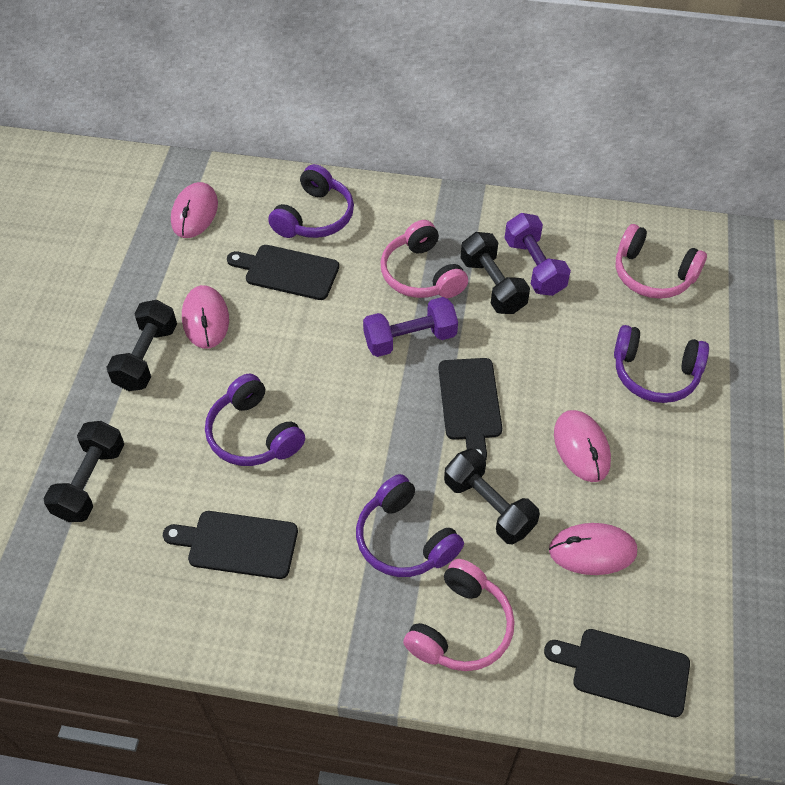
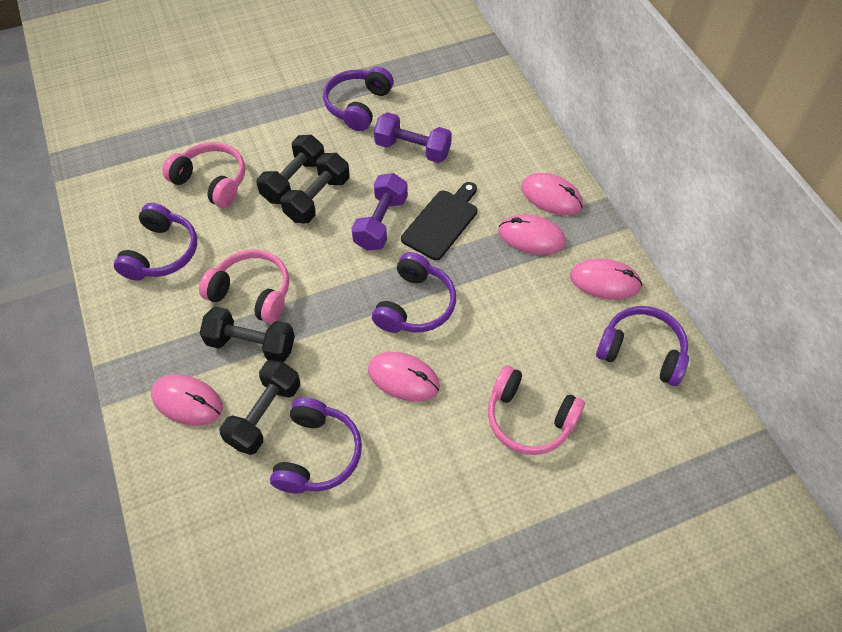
black cutting board: 4 -> 1
pink mouse: 4 -> 5
purple headphones: 4 -> 5

